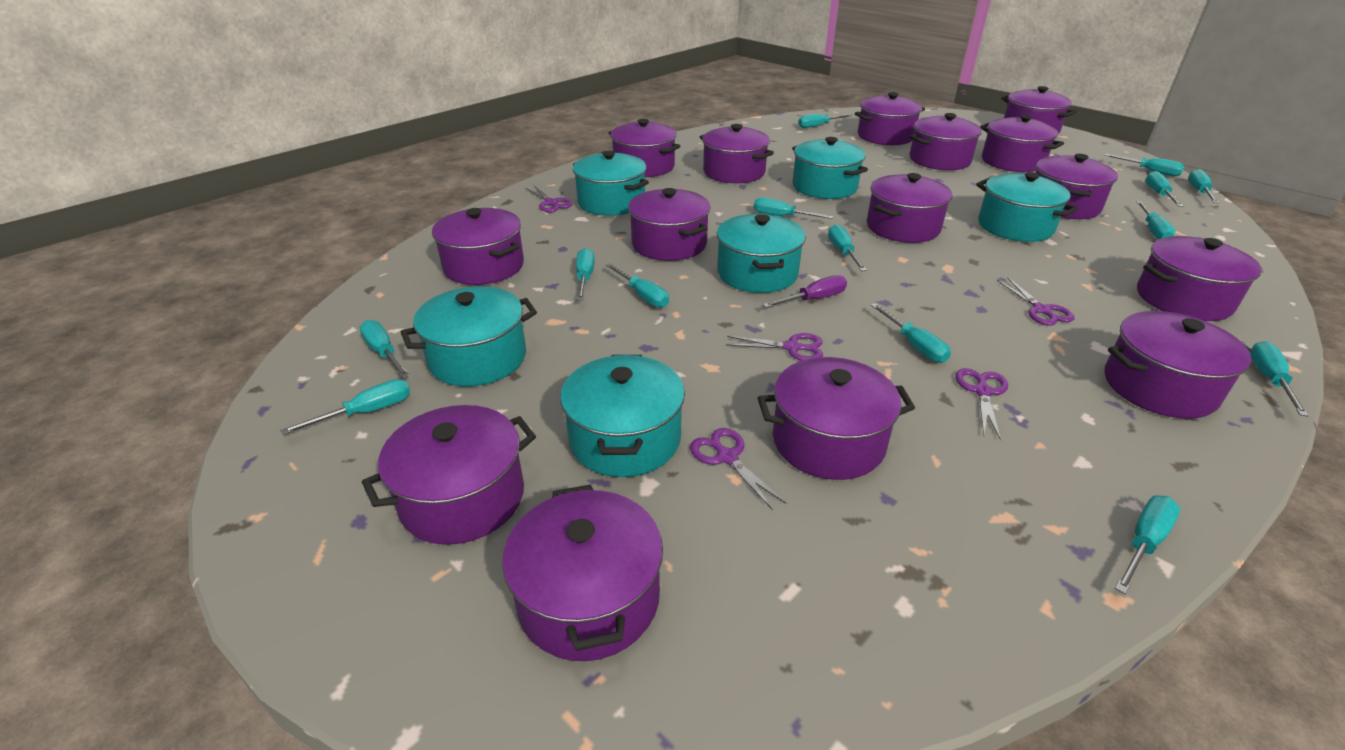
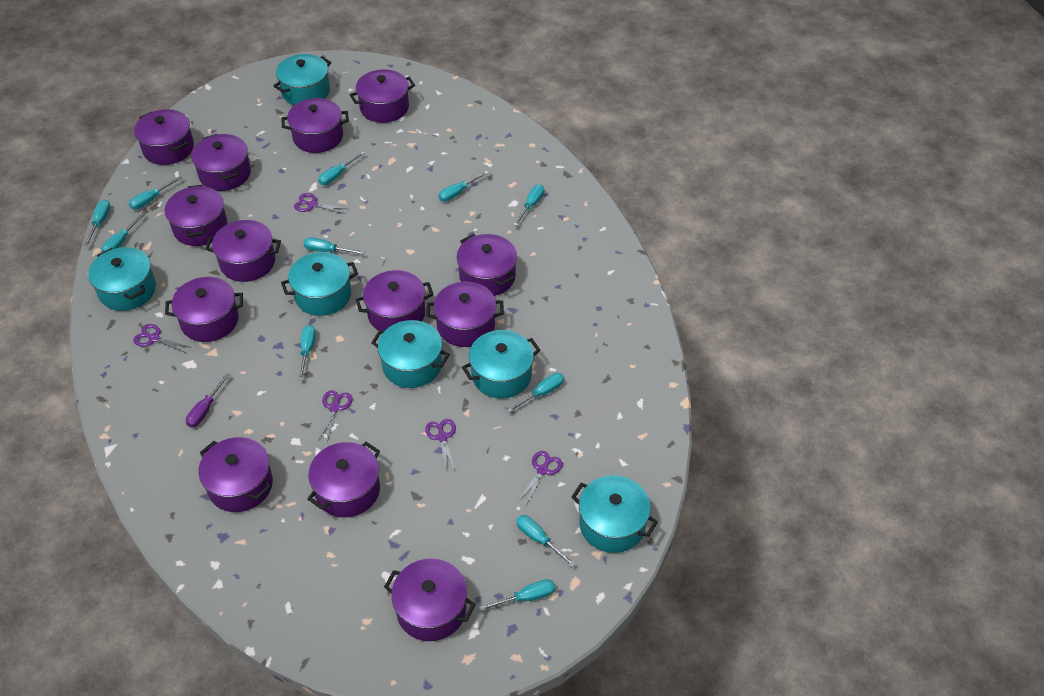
purple pot: 15 -> 13
turquoise screwdriver: 14 -> 11

